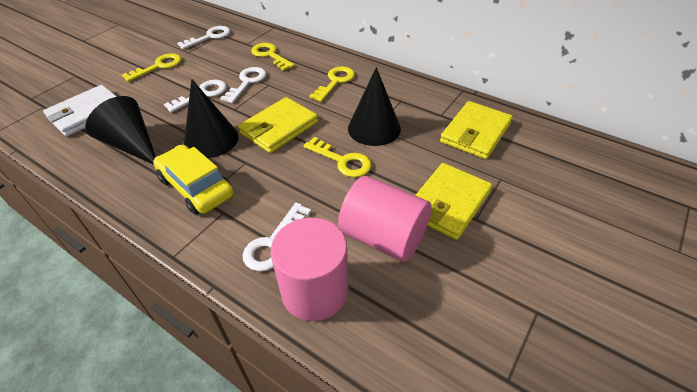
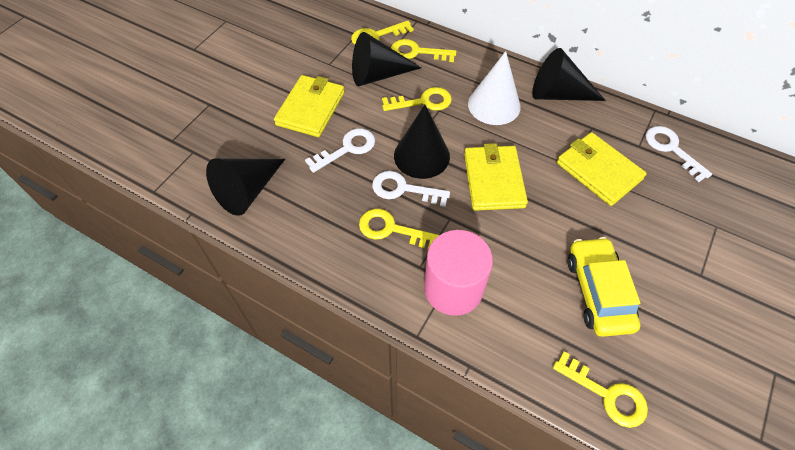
black cone: 3 -> 4
pink cylinder: 2 -> 1
white cone: 0 -> 1
white key: 4 -> 3
white wallet: 1 -> 0
yellow key: 4 -> 5

